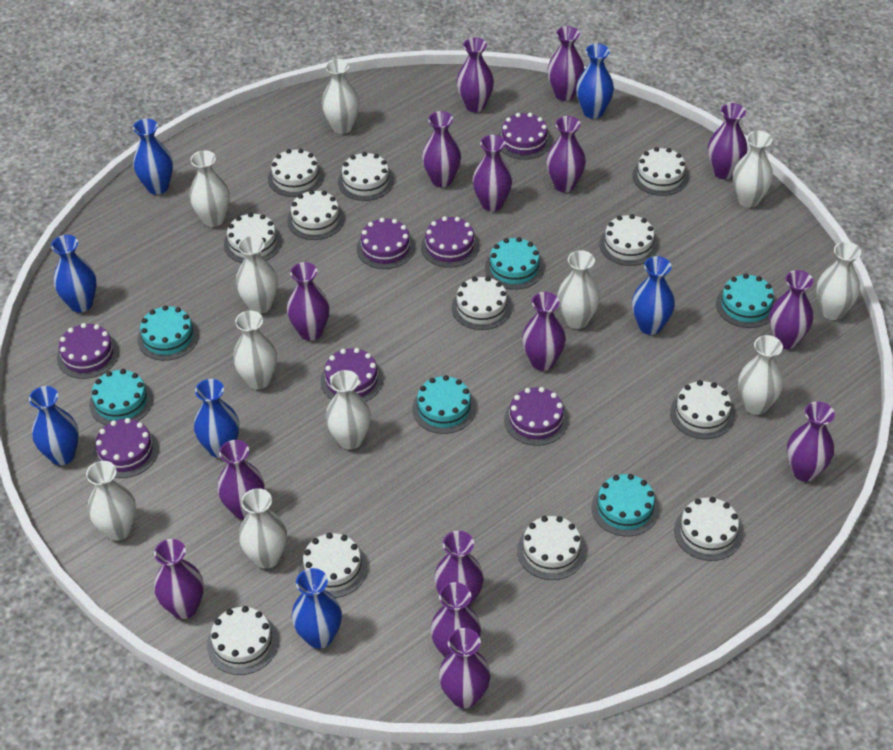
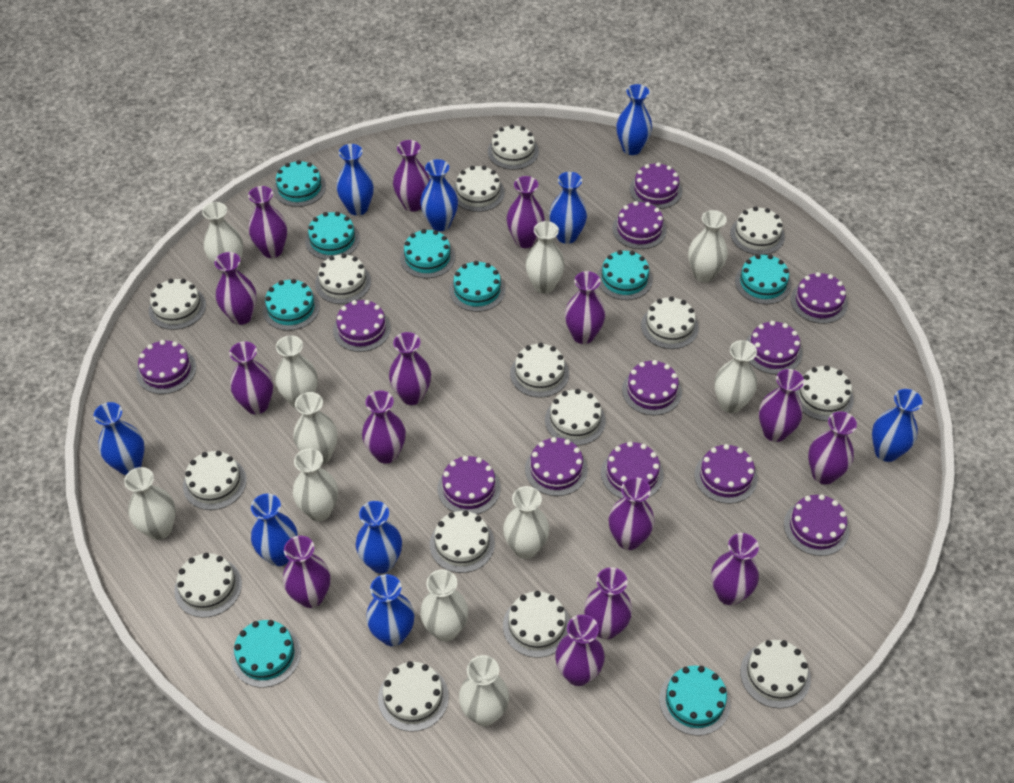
blue vase: 7 -> 9
purple cake: 7 -> 12
turquoise cake: 6 -> 9
white cake: 12 -> 15

